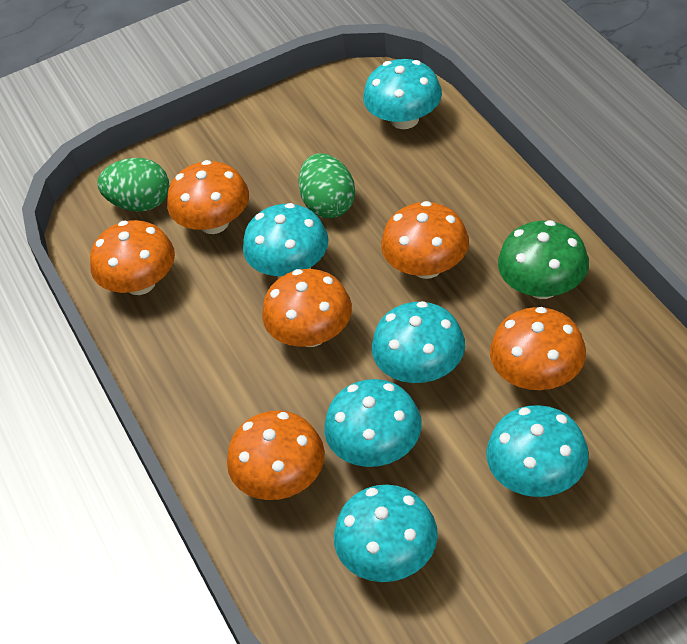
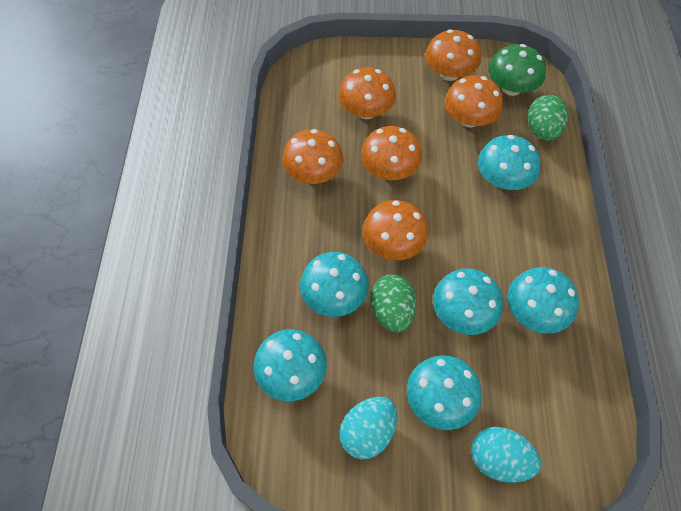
turquoise egg: 0 -> 2

